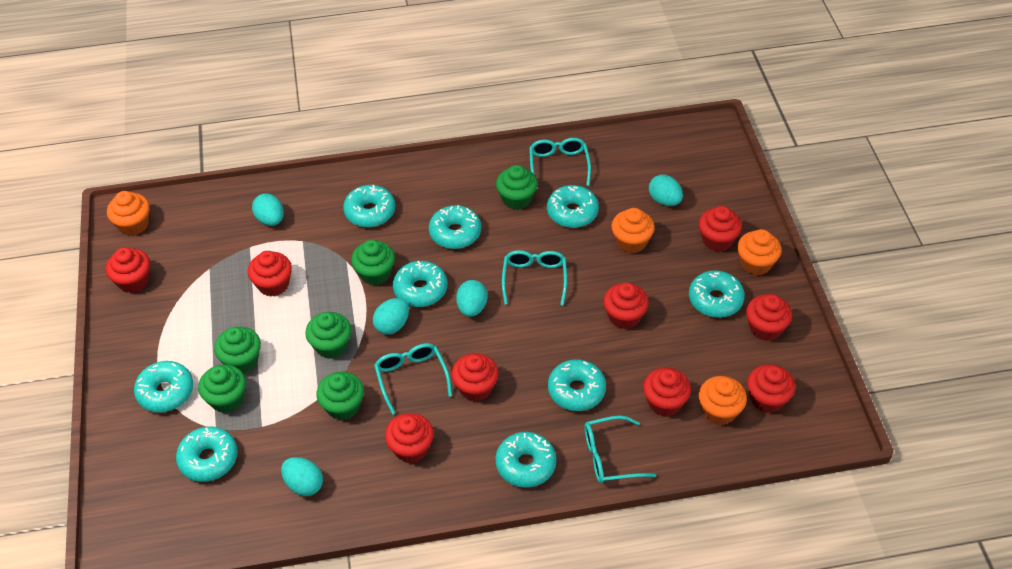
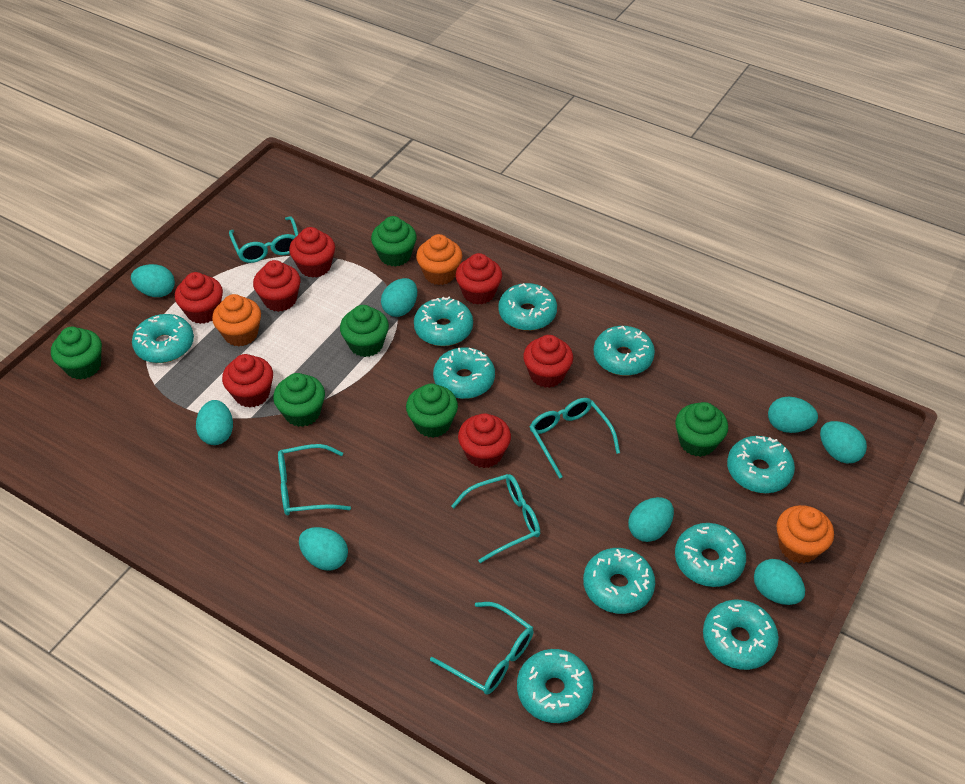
orange cupcake: 4 -> 3
red cupcake: 9 -> 7
turquoise donut: 9 -> 10
turquoise egg: 5 -> 8
turquoise glasses: 4 -> 5

